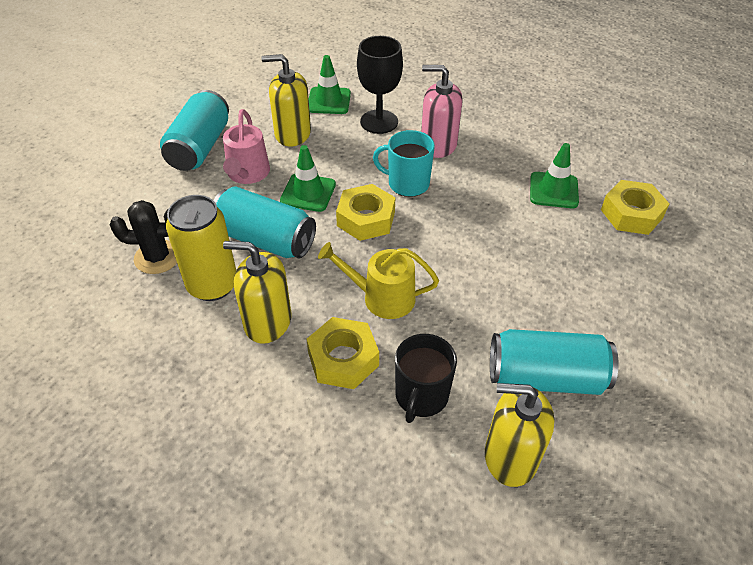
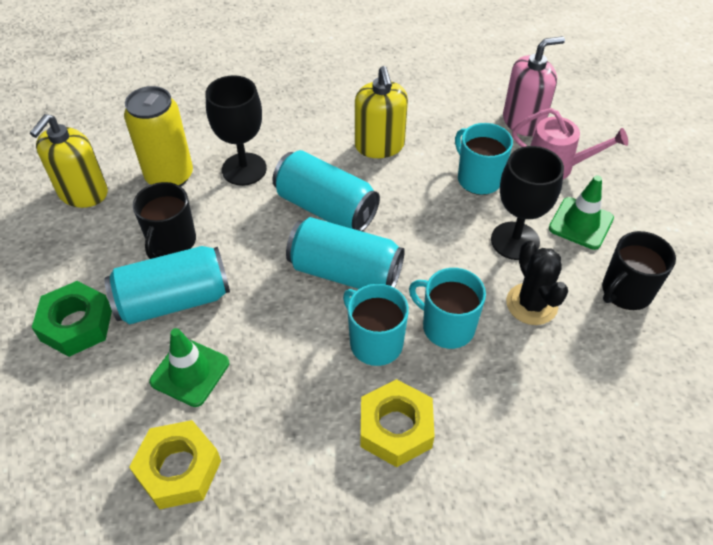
black goblet: 1 -> 2
black mug: 1 -> 2
green nut: 0 -> 1
green traffic cone: 3 -> 2
turquoise mug: 1 -> 3
yellow nut: 3 -> 2
yellow soap dispenser: 3 -> 2
yellow watering can: 1 -> 0

